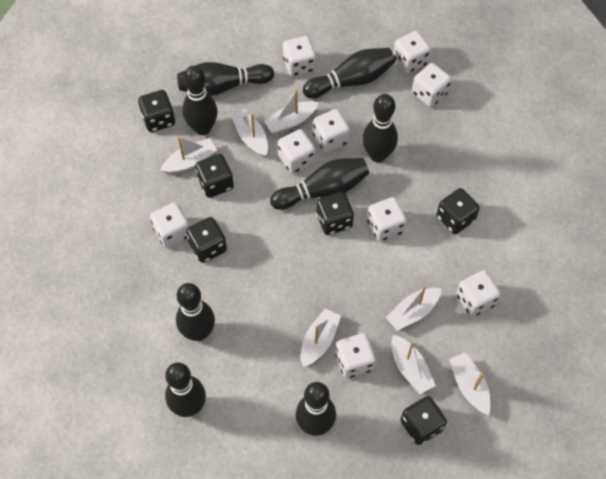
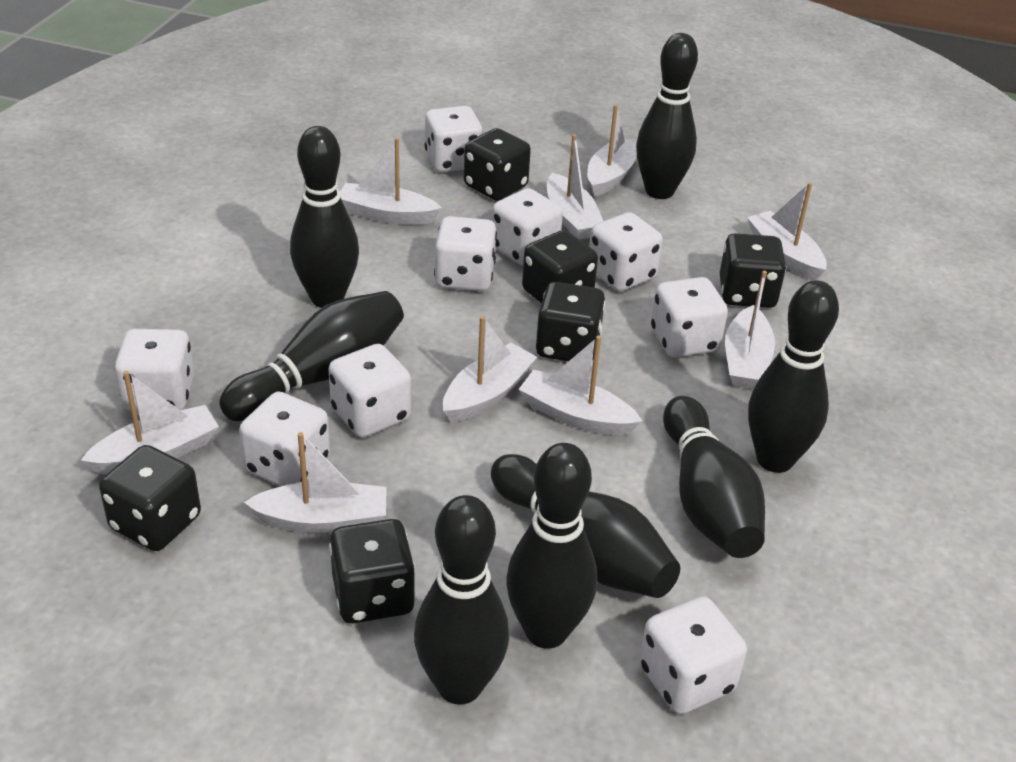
white boat: 7 -> 9

